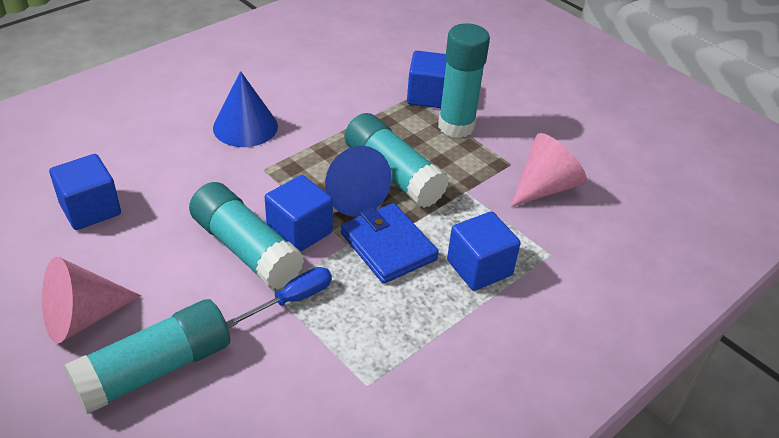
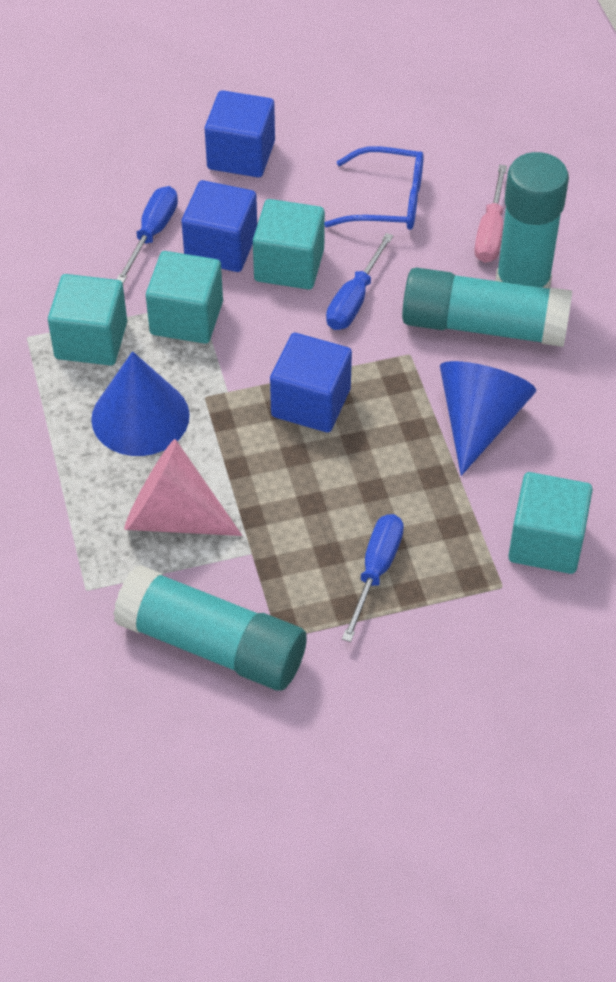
blue cube: 4 -> 3
blue glasses: 0 -> 1
blue screwdriver: 1 -> 3
blue wallet: 1 -> 0
pink cone: 2 -> 1
pink screwdriver: 0 -> 1
turquoise cube: 0 -> 4
turquoise glue stick: 4 -> 3

